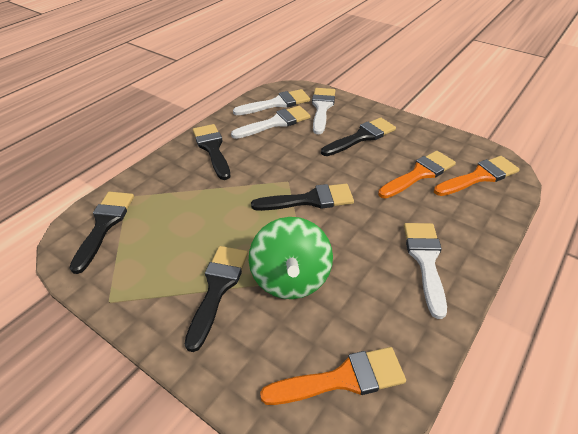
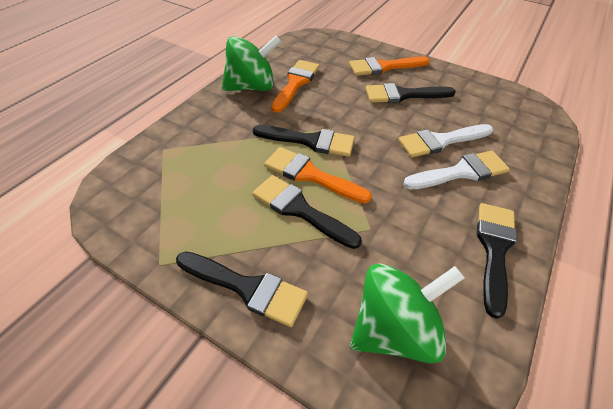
green spinning top: 1 -> 2
white brush: 4 -> 2

